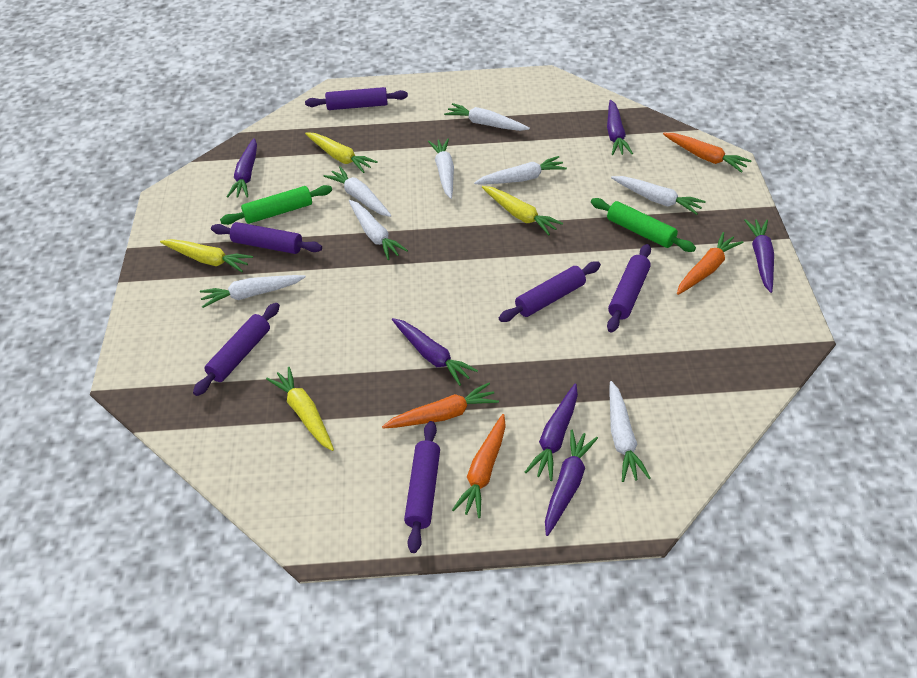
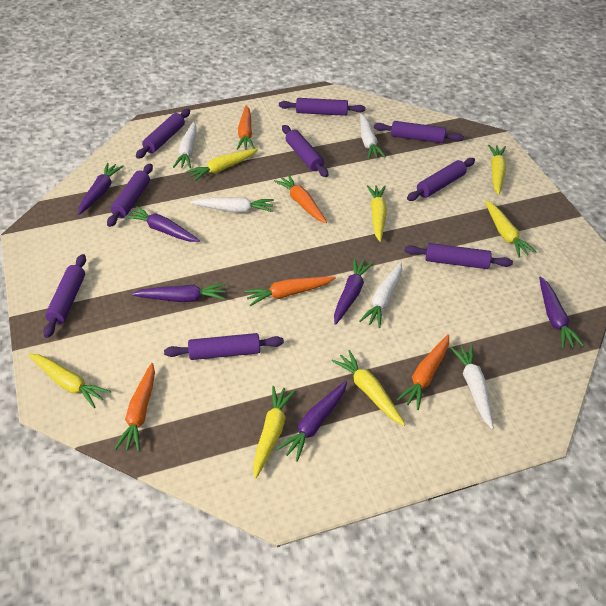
green rolling pin: 2 -> 0
orange carrot: 4 -> 5
purple rolling pin: 6 -> 9
white carrot: 8 -> 5
yellow carrot: 4 -> 7

